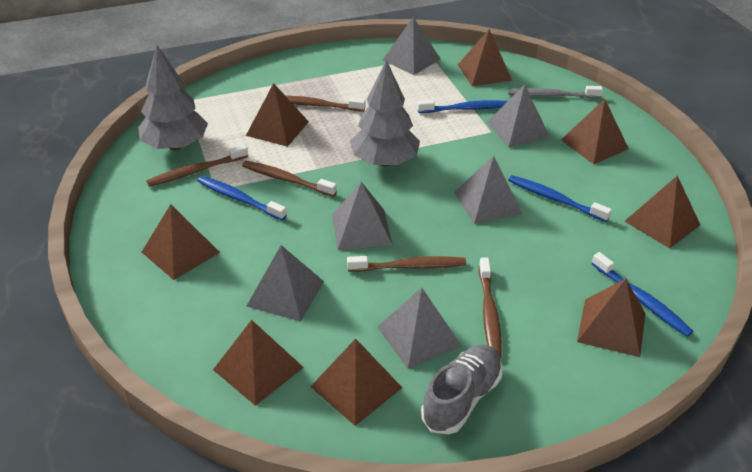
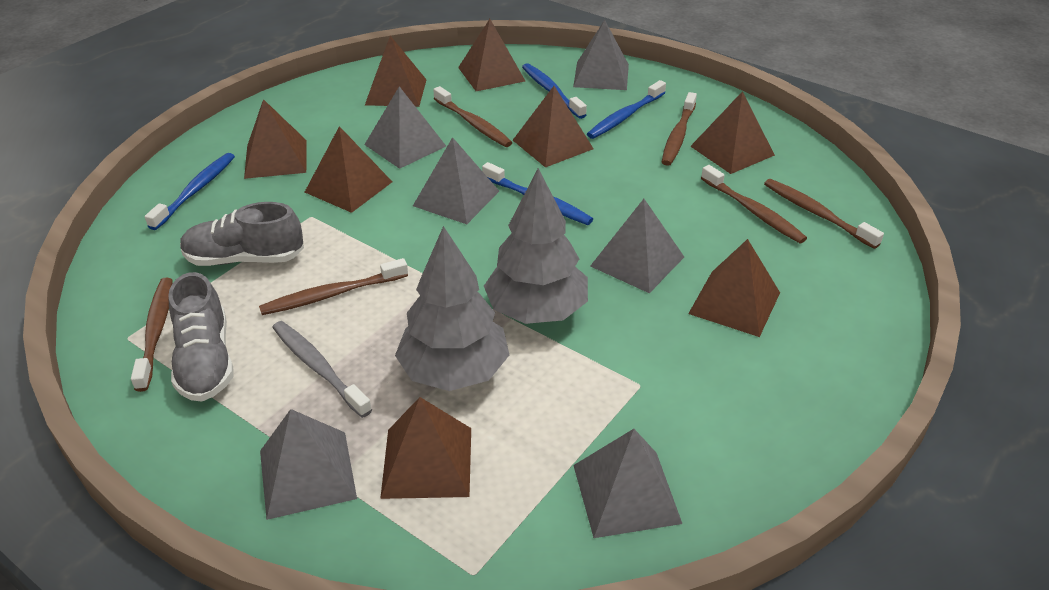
brown toothbrush: 5 -> 6
grey shoe: 1 -> 2

